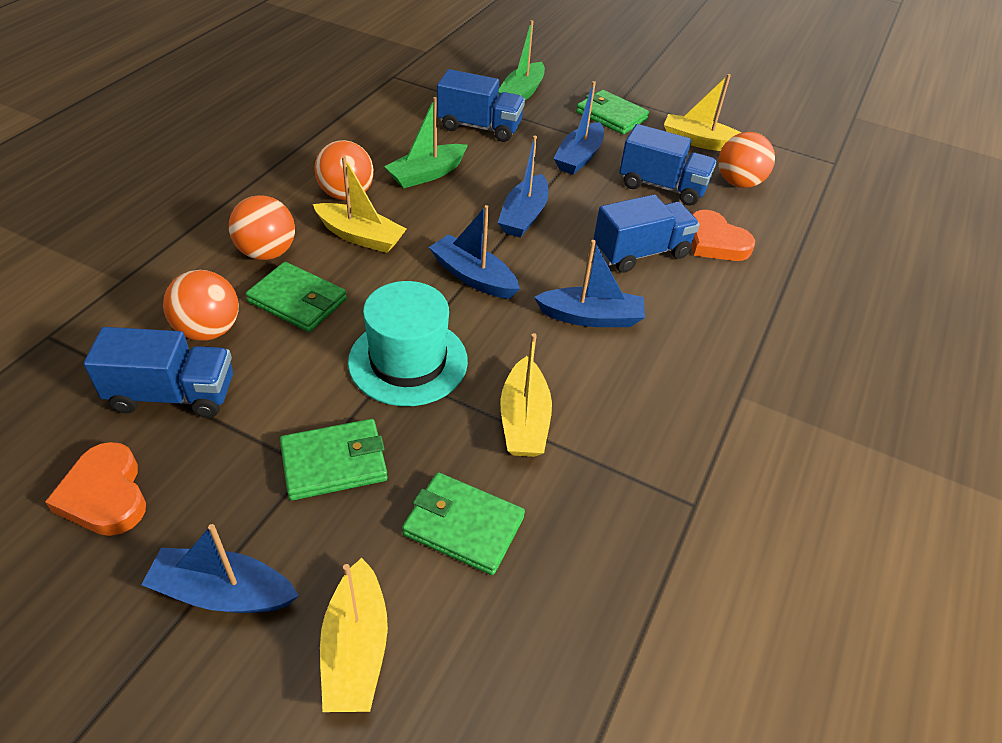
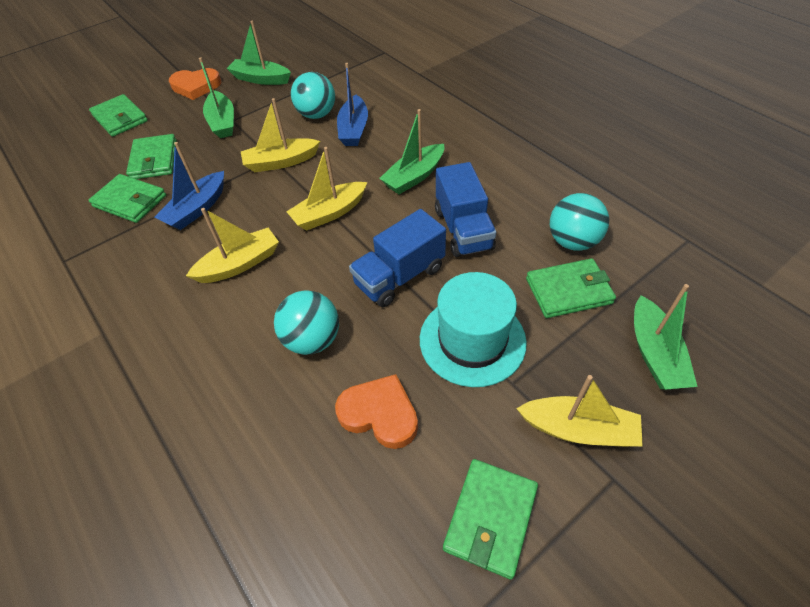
blue boat: 5 -> 2
blue truck: 4 -> 2
green boat: 2 -> 4
green wallet: 4 -> 5
orange ball: 4 -> 0
turquoise ball: 0 -> 3

